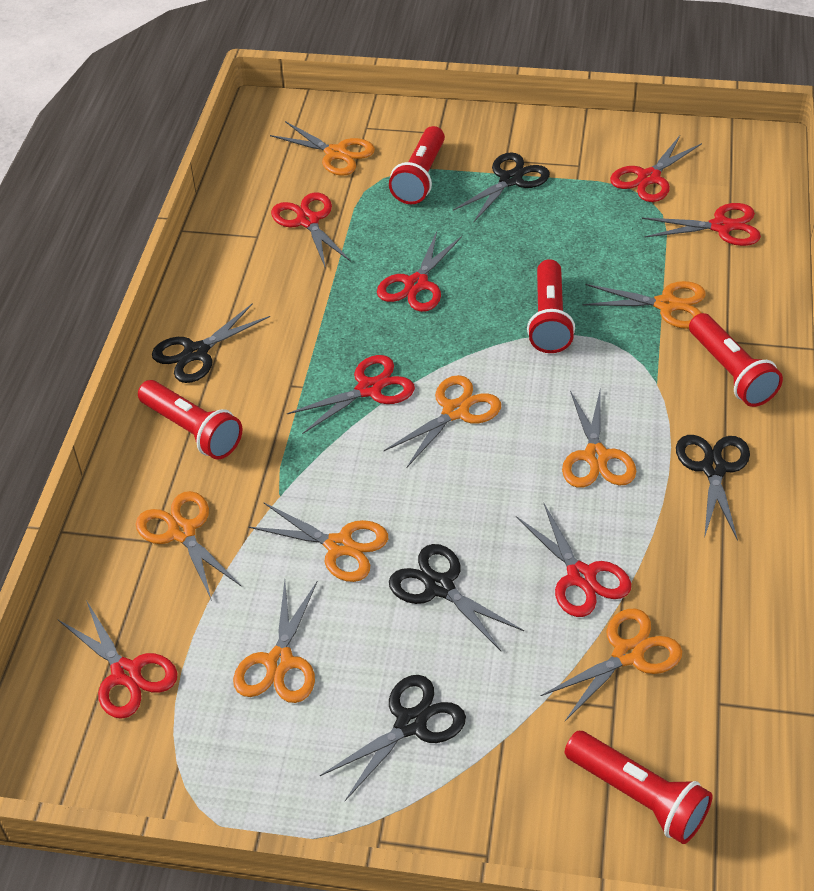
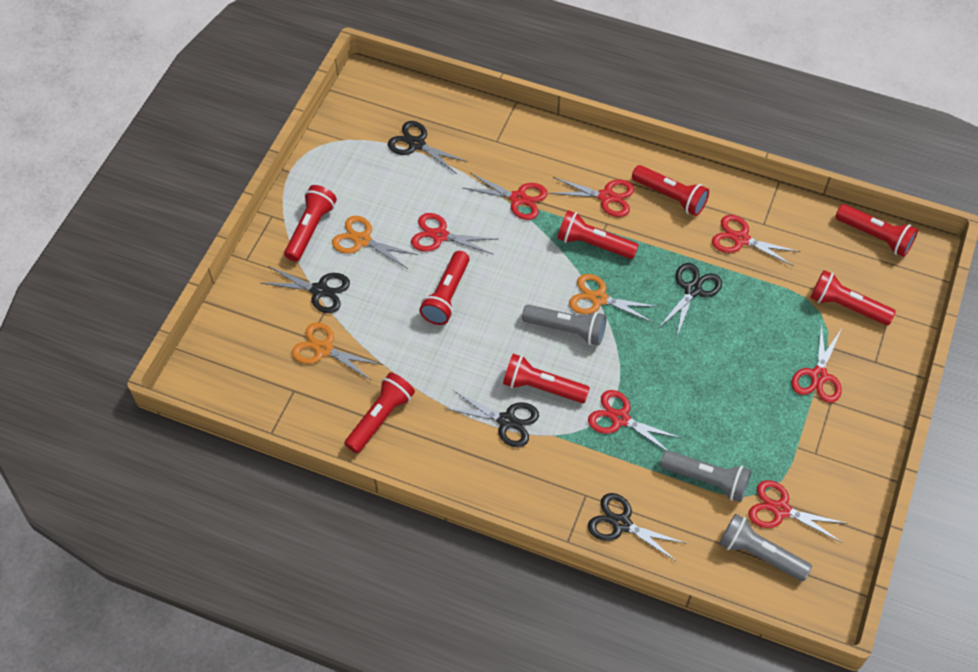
grey flashlight: 0 -> 3
orange scissors: 8 -> 3
red flashlight: 5 -> 8

